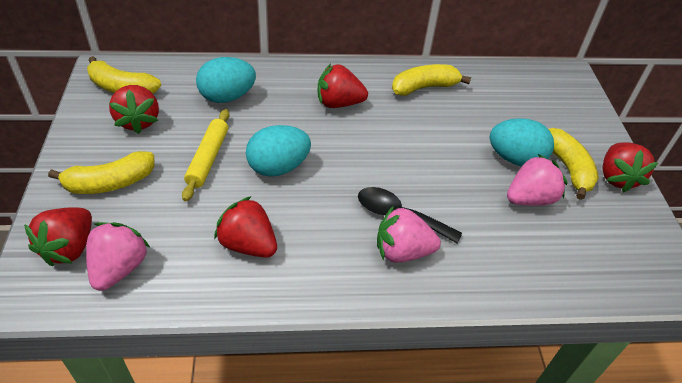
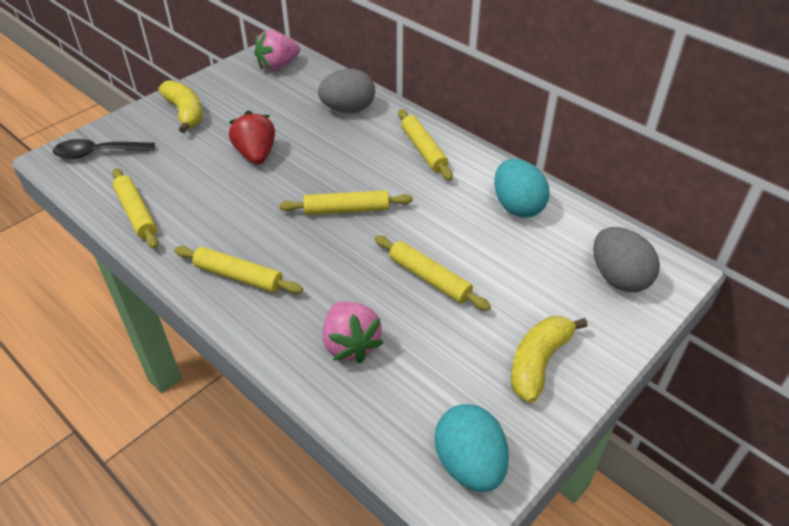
grey egg: 0 -> 2
pink strawberry: 3 -> 2
red strawberry: 5 -> 1
turquoise egg: 3 -> 2
yellow banana: 4 -> 2
yellow rolling pin: 1 -> 5

